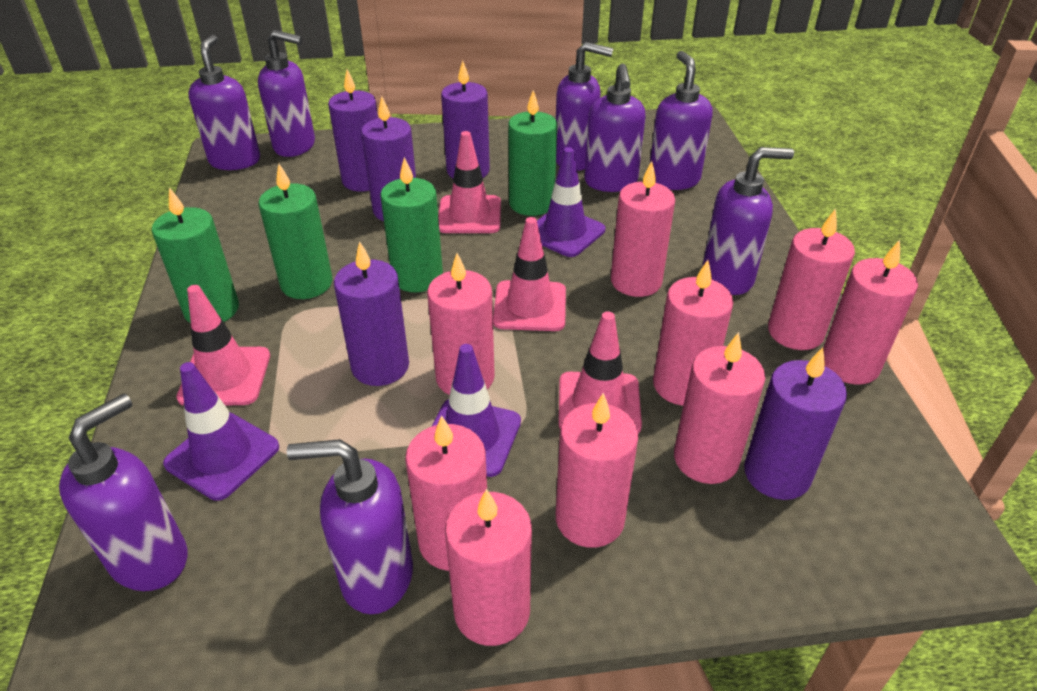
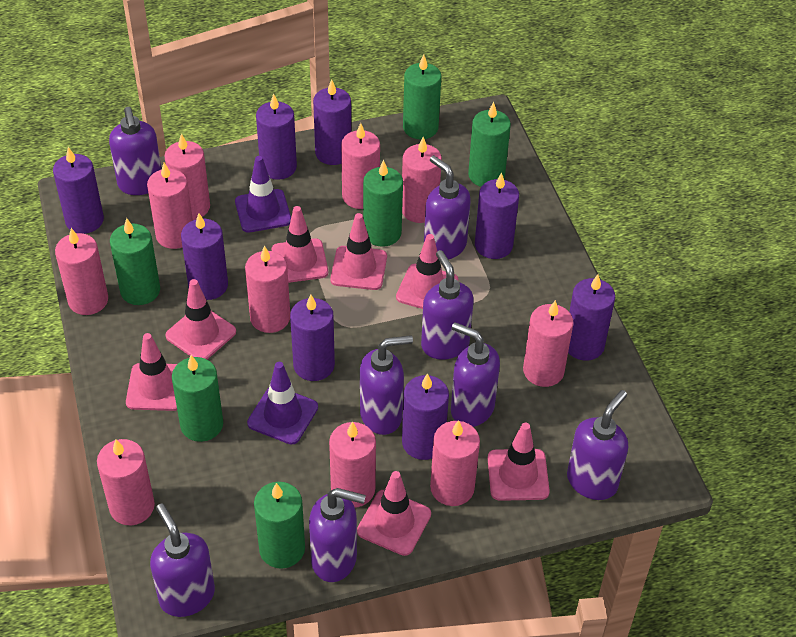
green candle: 4 -> 6
pink candle: 9 -> 10
pink traffic cone: 4 -> 7
purple candle: 5 -> 8
purple traffic cone: 3 -> 2

